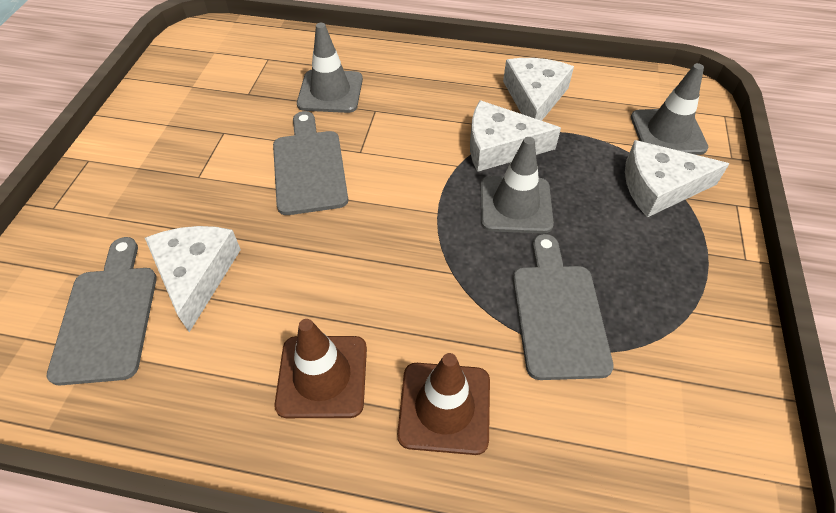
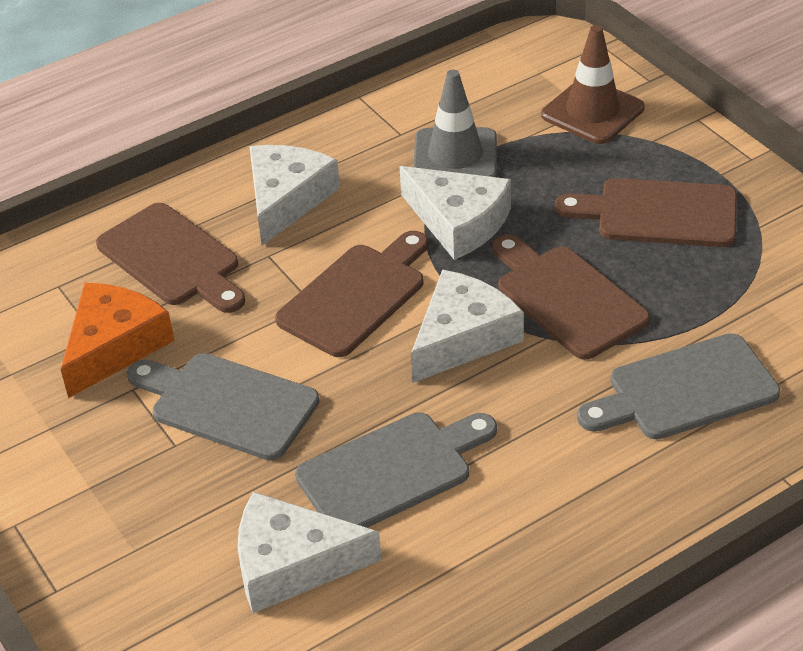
brown cutting board: 0 -> 4
brown traffic cone: 2 -> 1
grey traffic cone: 3 -> 1
orange cheese: 0 -> 1

